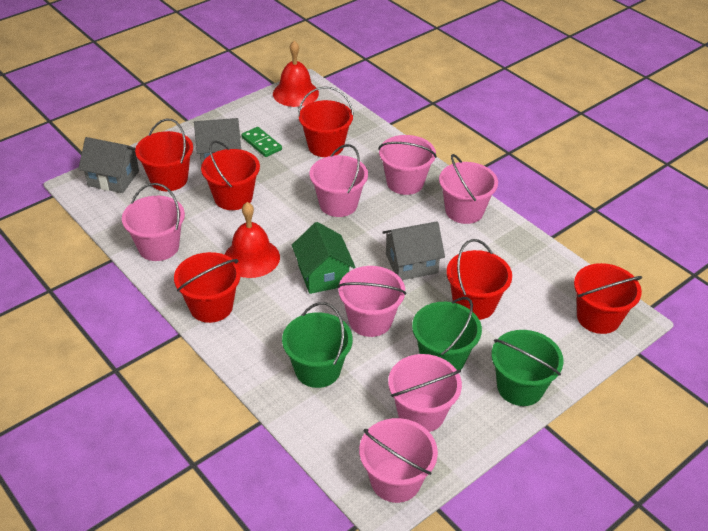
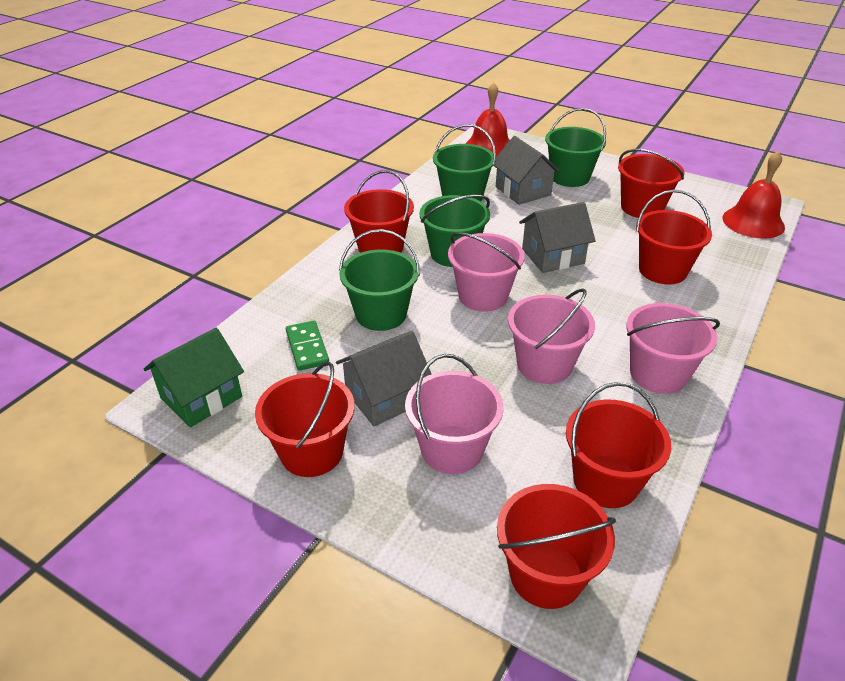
green bucket: 3 -> 4
pink bucket: 7 -> 4

